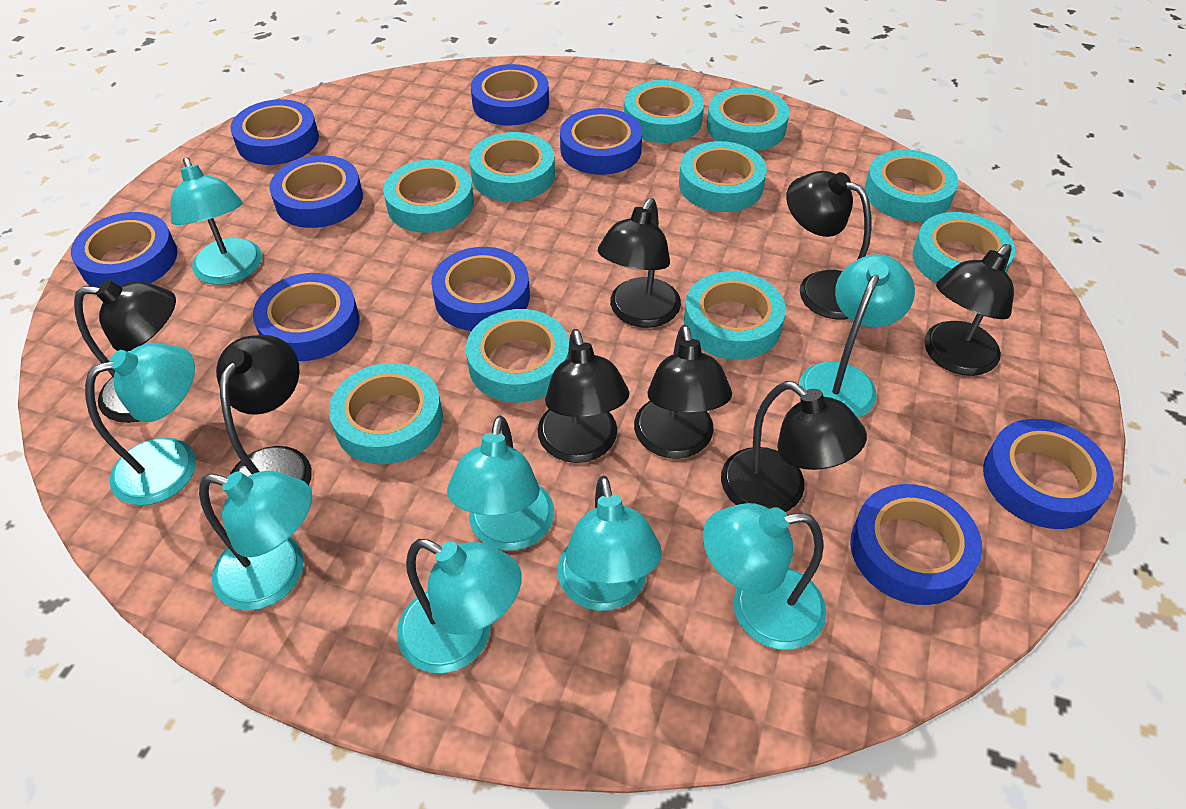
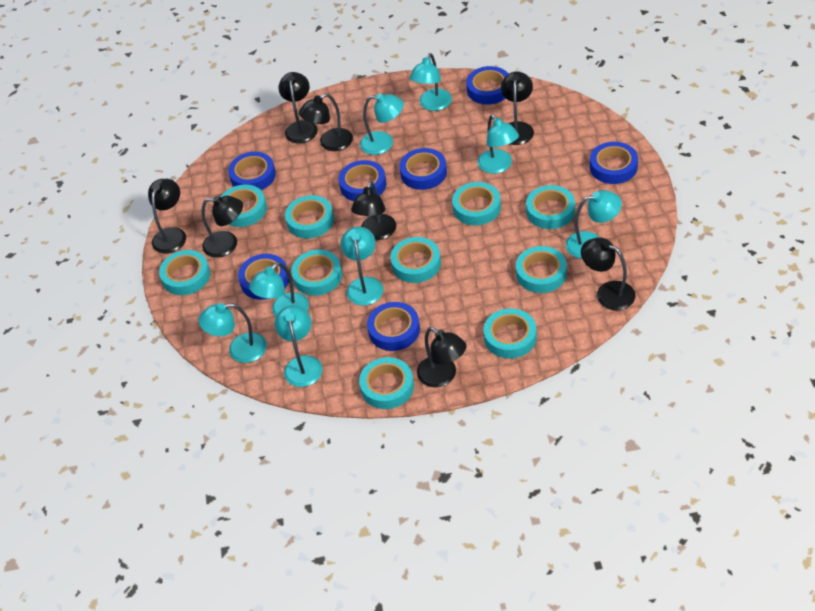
blue tape: 9 -> 7

